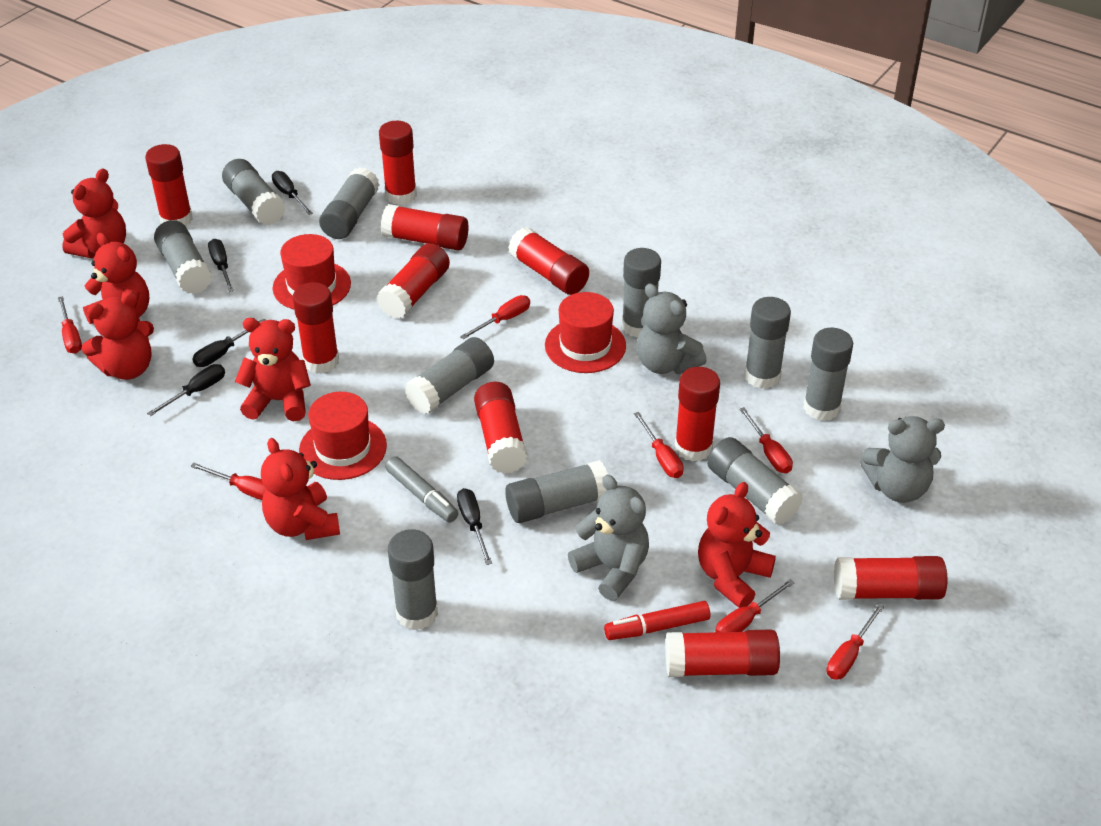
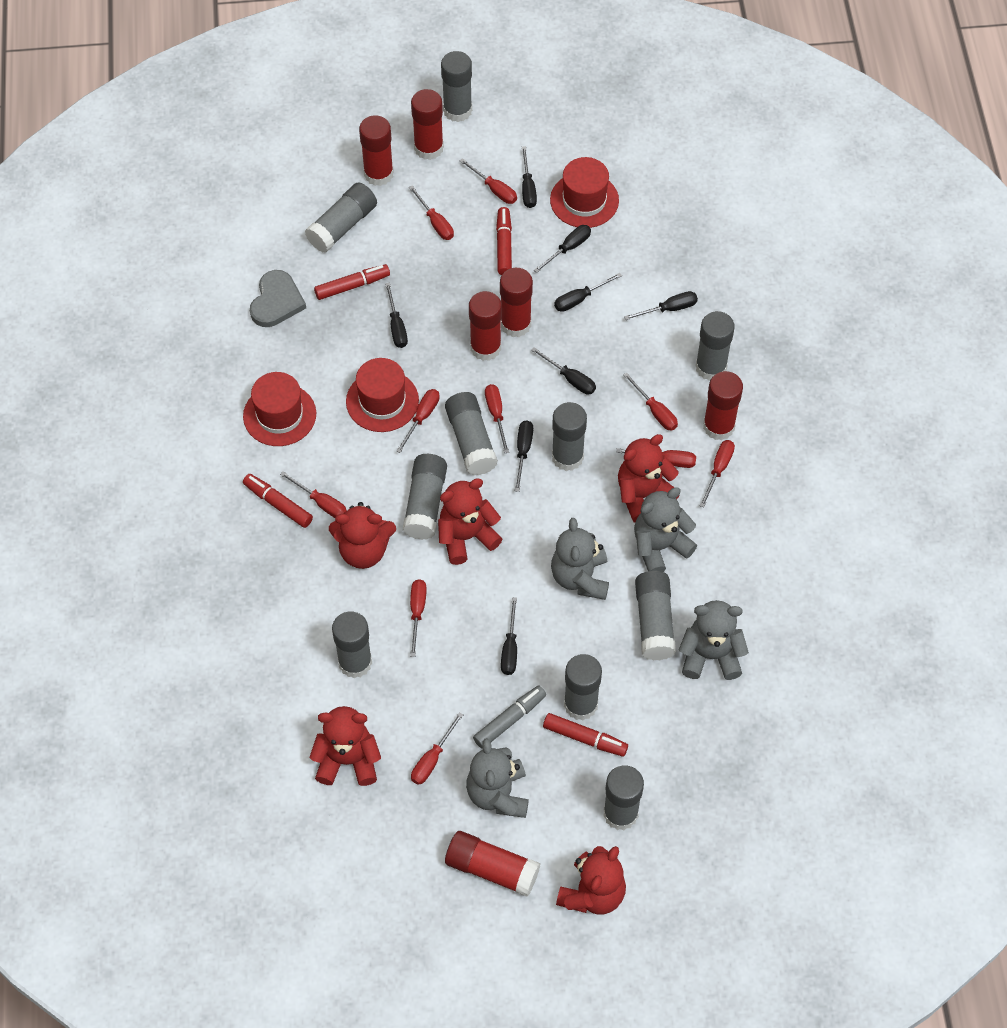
black screwdriver: 5 -> 8
grey heart: 0 -> 1
grey teddy bear: 3 -> 4
red glue stick: 10 -> 6
red marker: 1 -> 4
red screwdriver: 7 -> 10
red teddy bear: 6 -> 5

